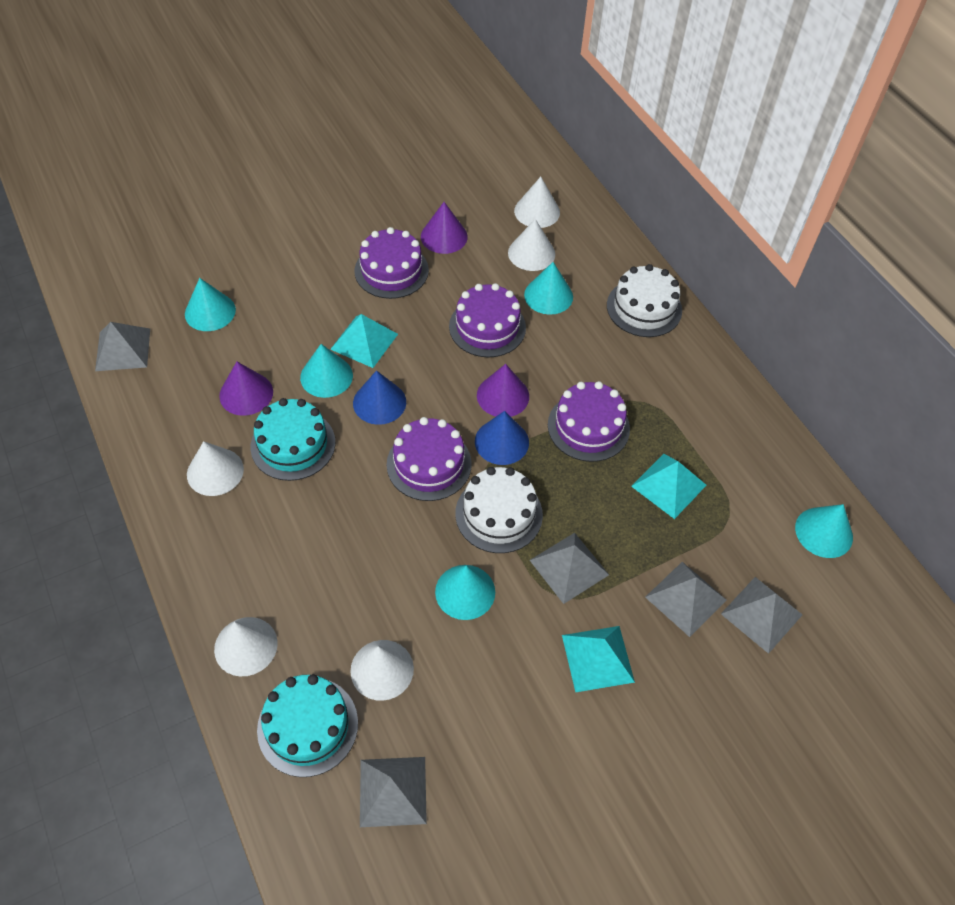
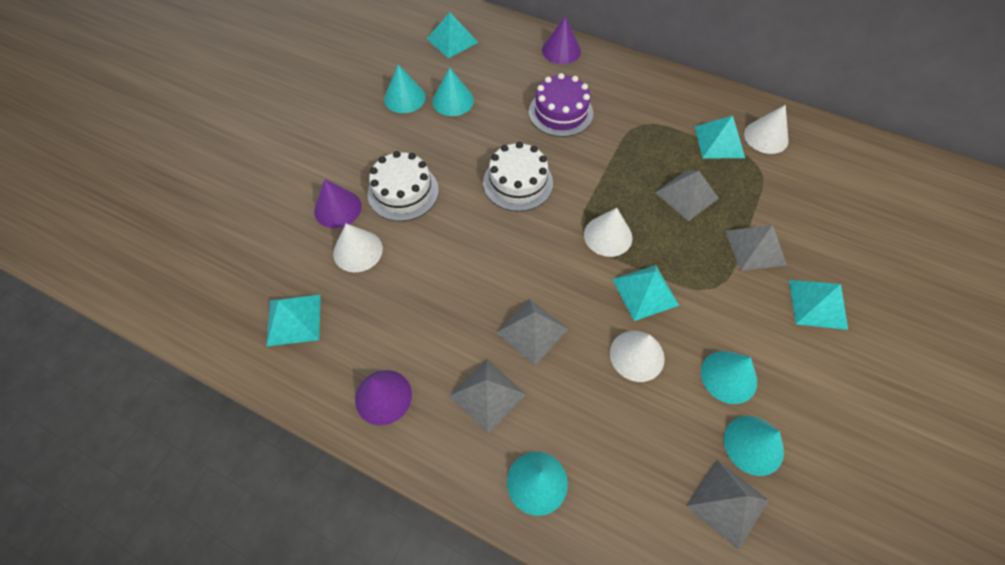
blue cone: 2 -> 0
purple cake: 4 -> 1
turquoise cake: 2 -> 0
turquoise pyramid: 3 -> 5
white cone: 5 -> 4

